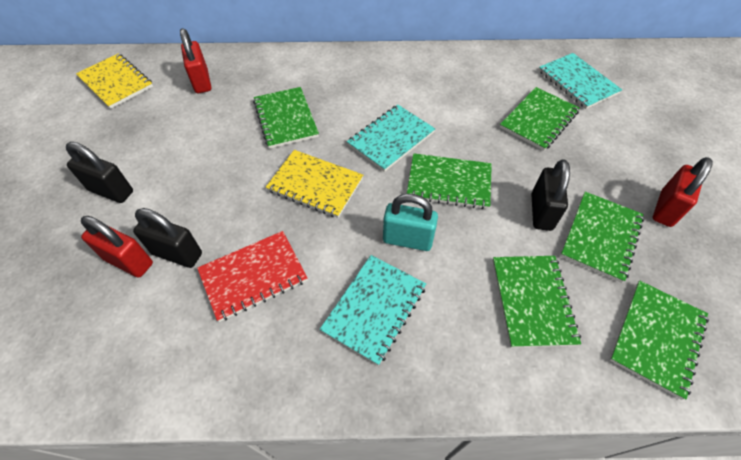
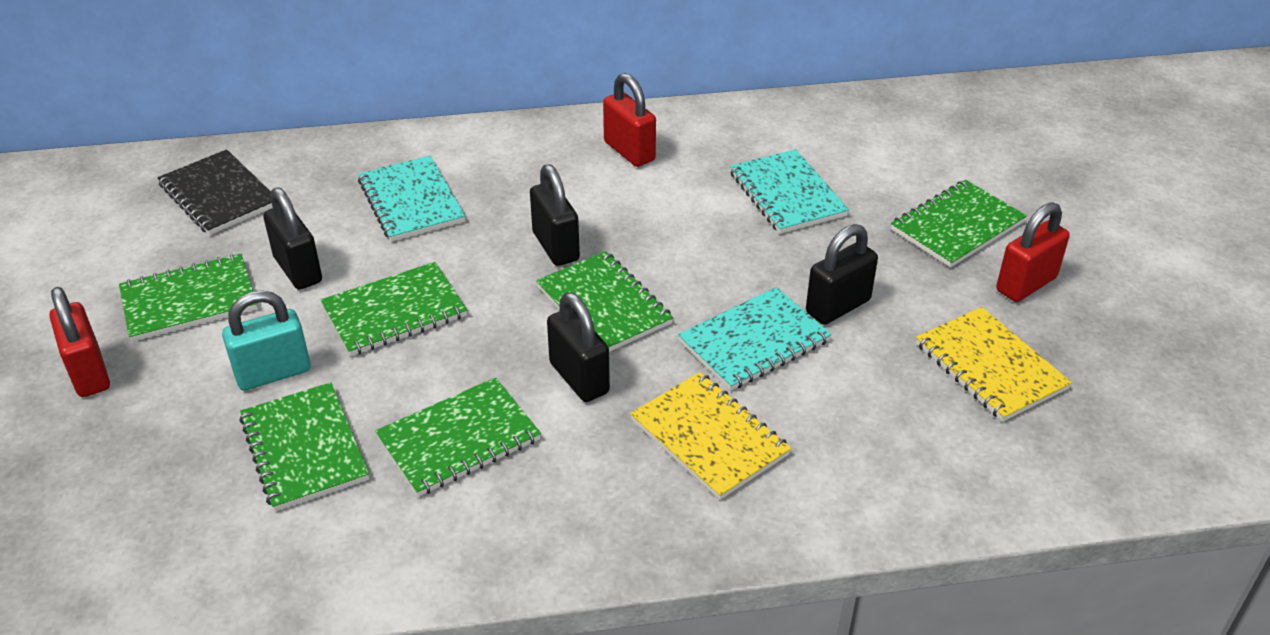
black notebook: 0 -> 1
black padlock: 3 -> 4
red notebook: 1 -> 0

